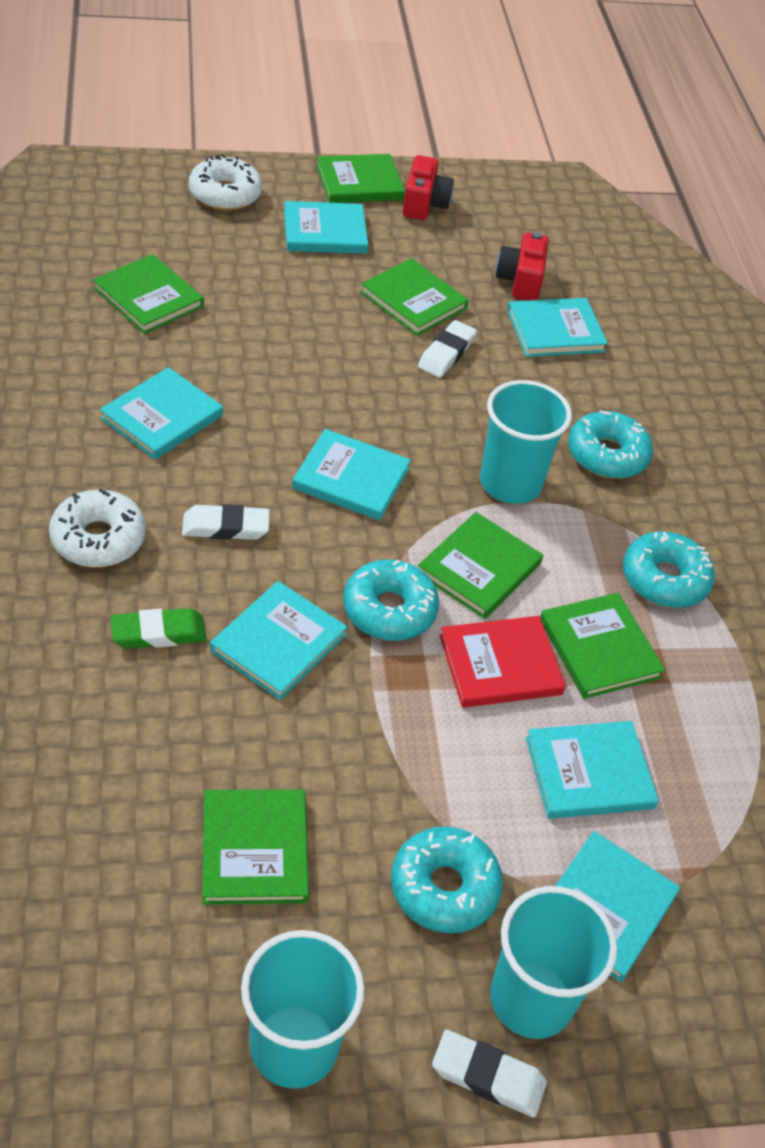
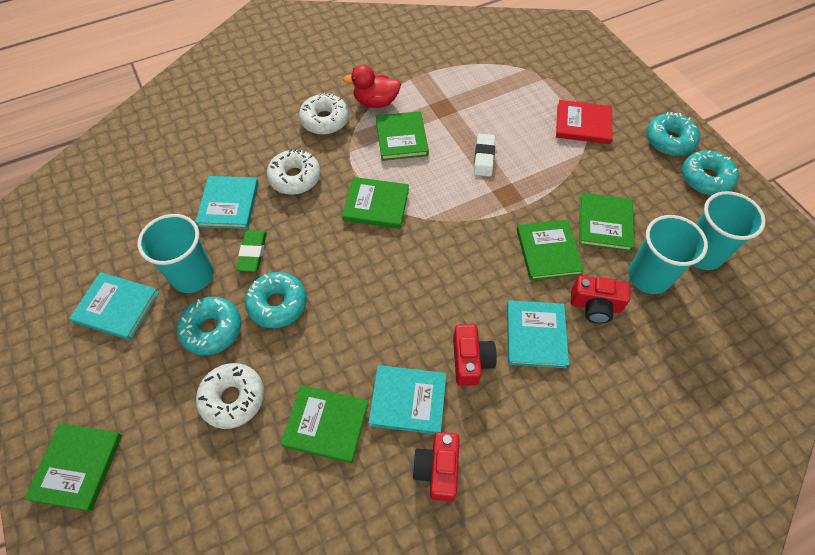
red camera: 2 -> 3
red duck: 0 -> 1
turquoise book: 7 -> 4
white donut: 2 -> 3
white eraser: 3 -> 1

